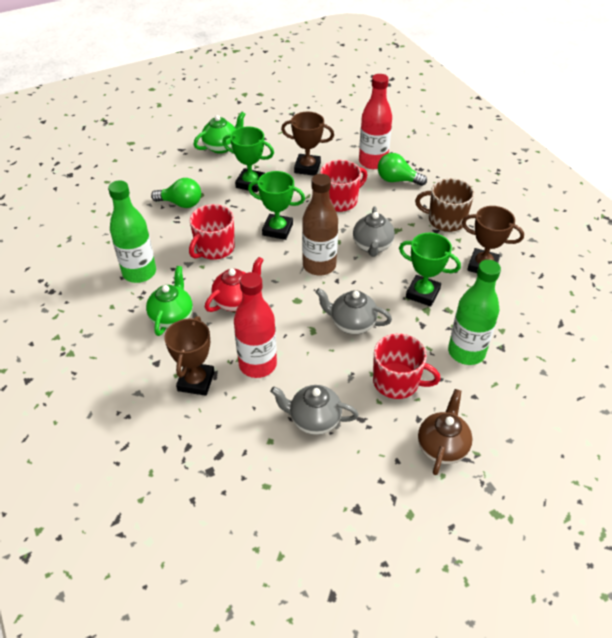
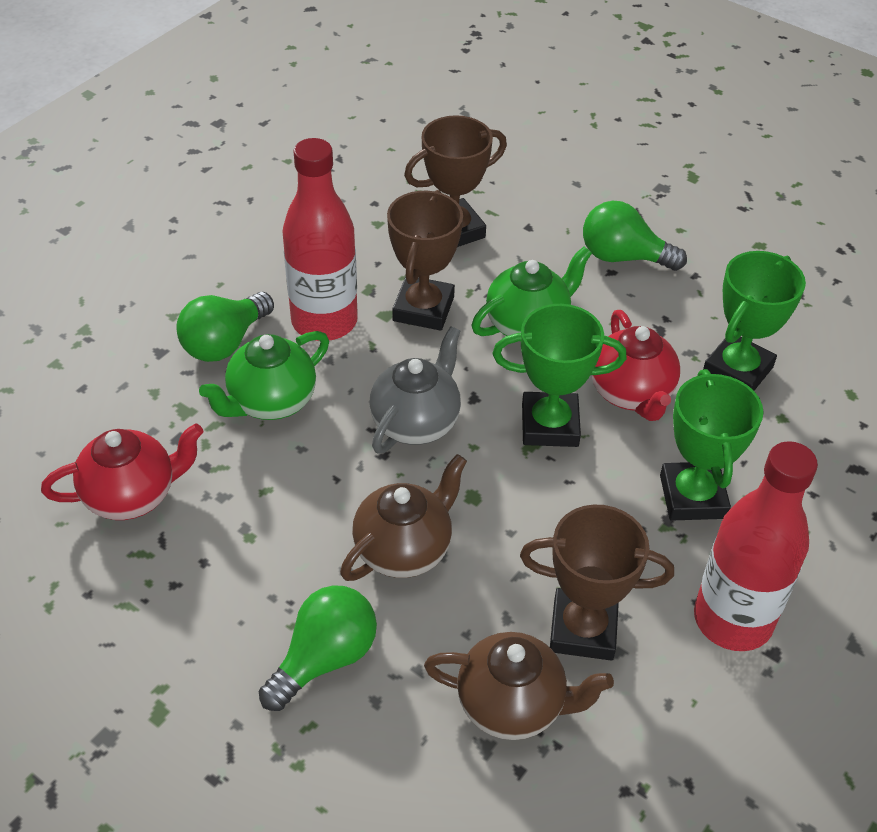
brown bottle: 1 -> 0
brown mug: 1 -> 0
brown teapot: 1 -> 2
green bottle: 2 -> 0
green light bulb: 2 -> 3
grey teapot: 3 -> 1
red mug: 3 -> 0
red teapot: 1 -> 2

